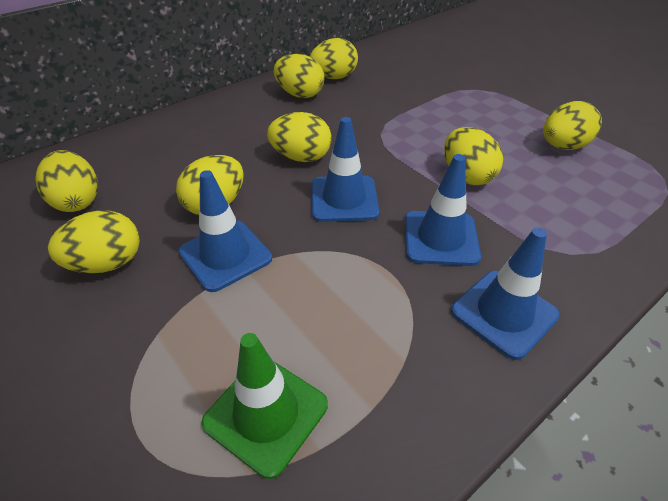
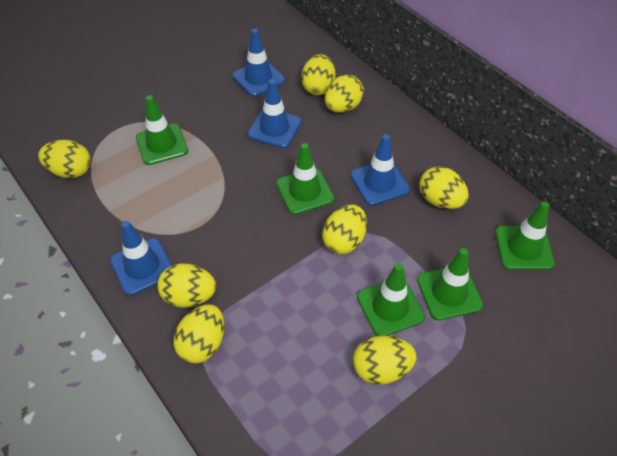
green traffic cone: 1 -> 5

